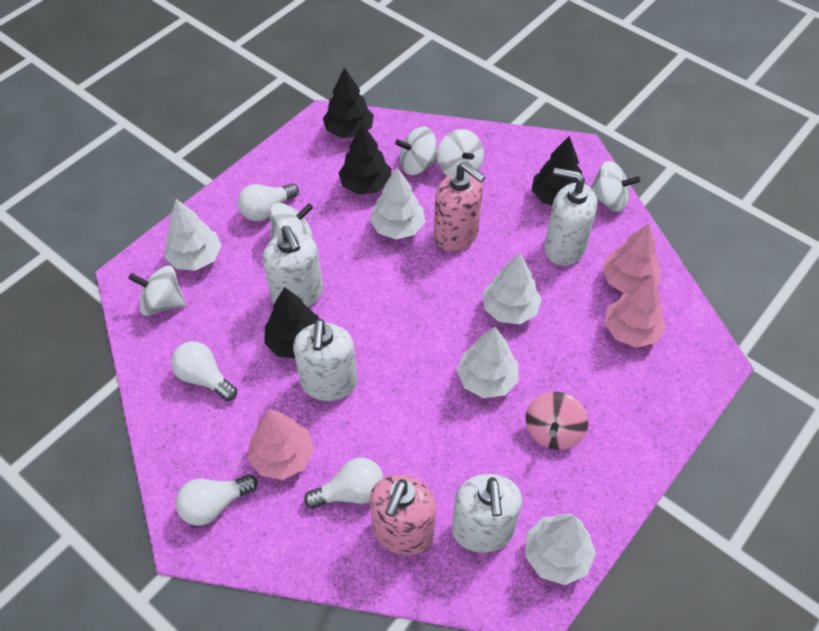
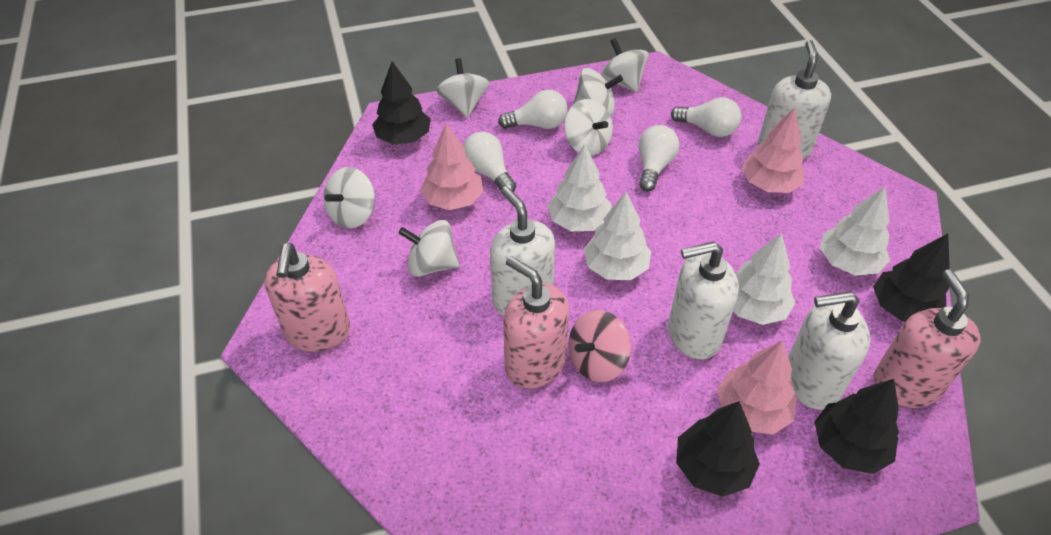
pink soap dispenser: 2 -> 3
white spinning top: 5 -> 6
white tree: 5 -> 4

